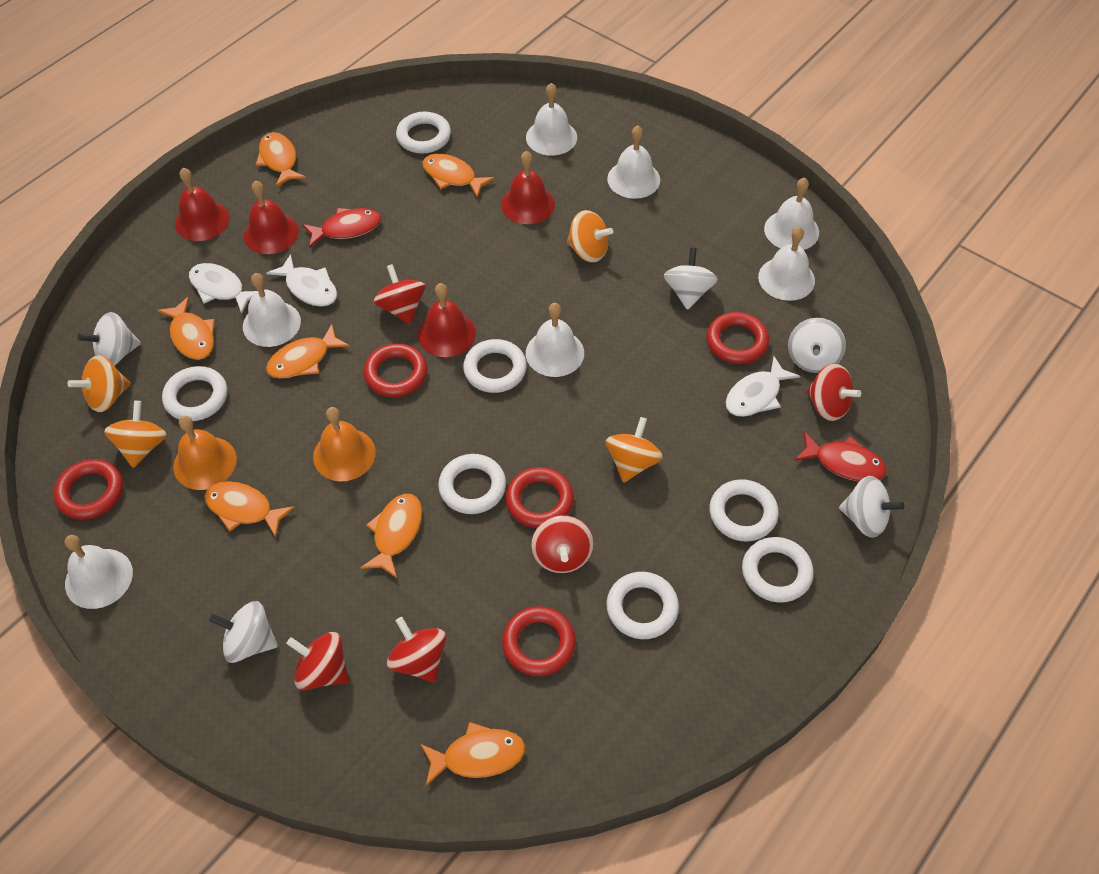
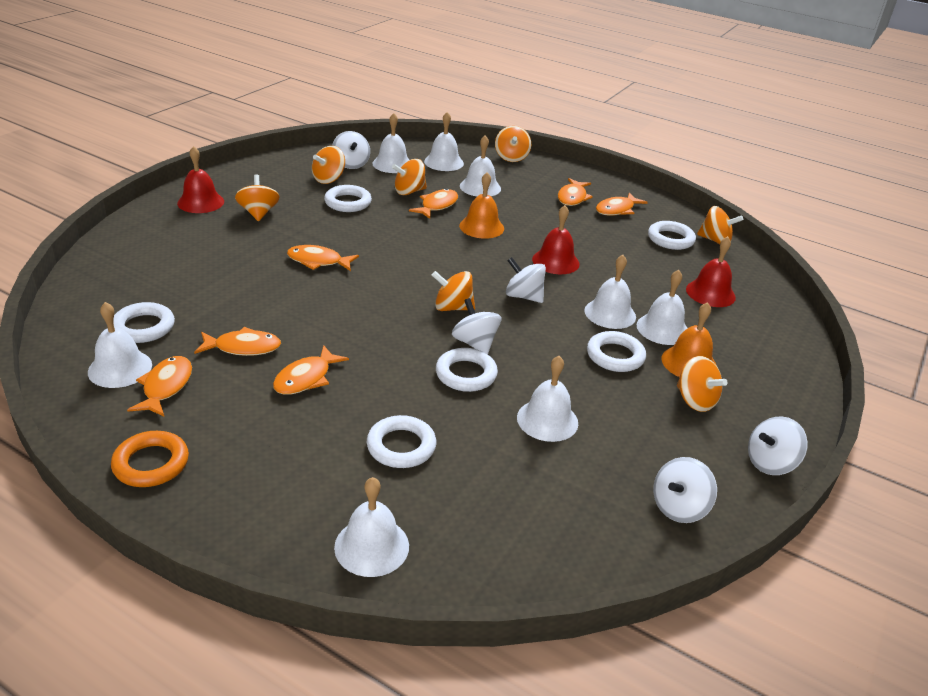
orange ring: 0 -> 1
orange spinning top: 4 -> 7
red bell: 4 -> 3
red fish: 2 -> 0
red ring: 5 -> 0
red spinning top: 5 -> 0
white bell: 7 -> 8
white fish: 3 -> 0
white ring: 7 -> 6

